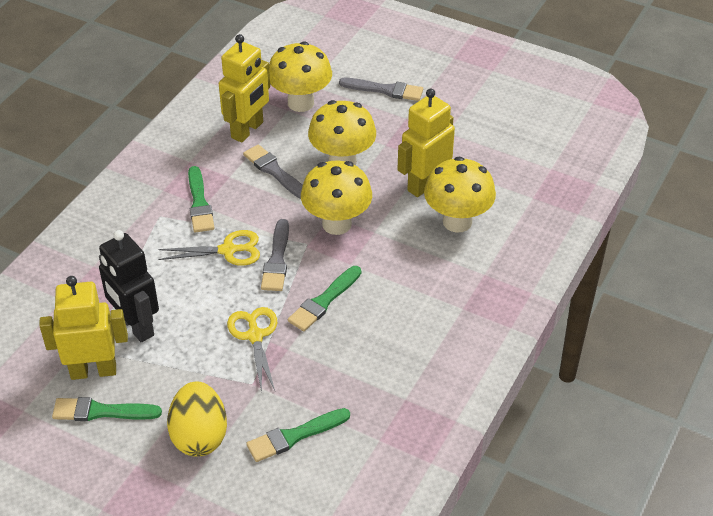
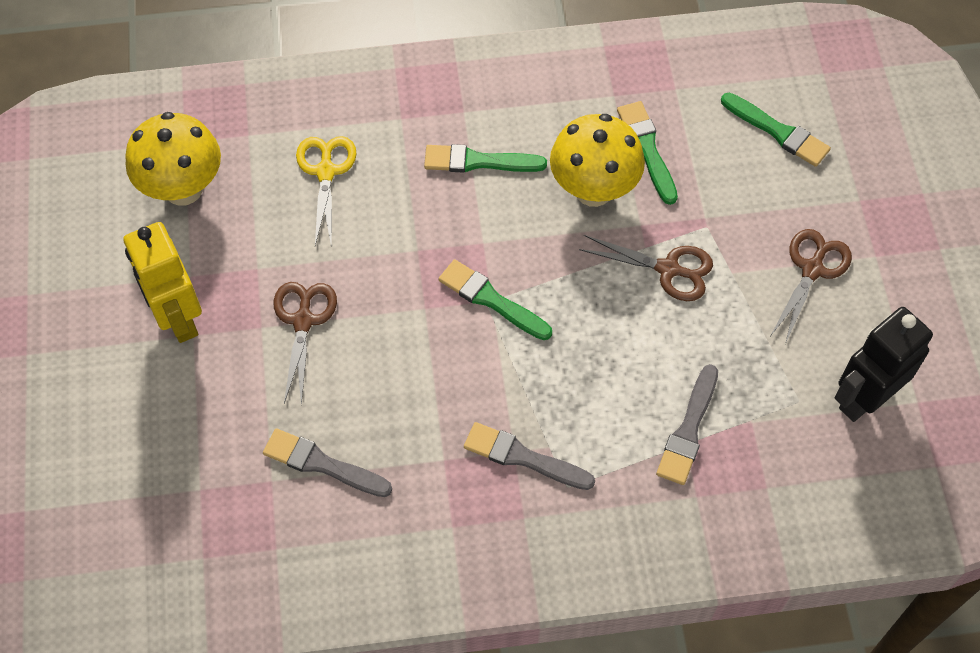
brown scissors: 0 -> 3
yellow egg: 1 -> 0
yellow mushroom: 4 -> 2
yellow robot: 3 -> 1
yellow scissors: 2 -> 1

